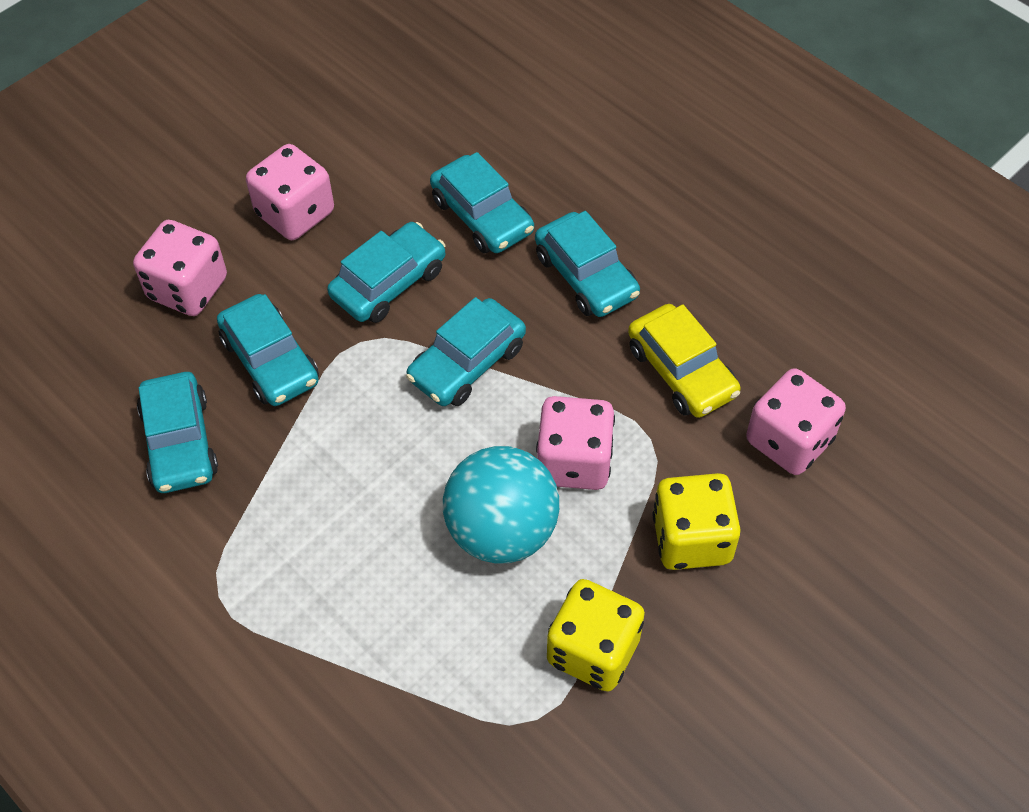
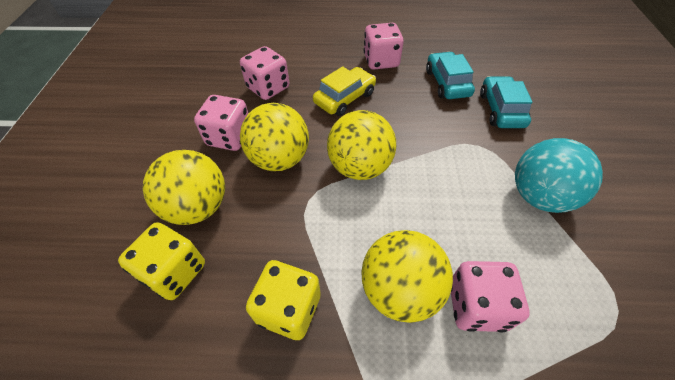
turquoise car: 6 -> 2
yellow ball: 0 -> 4

